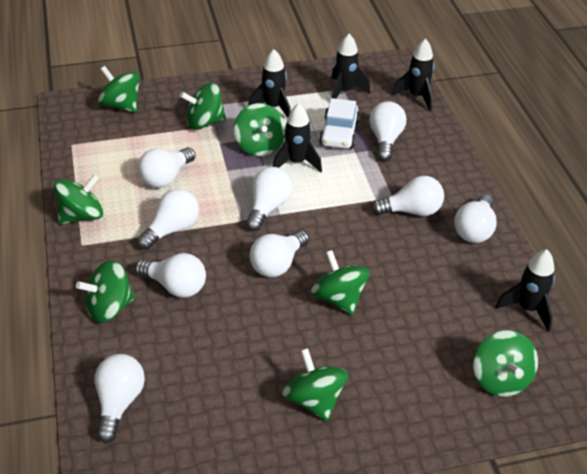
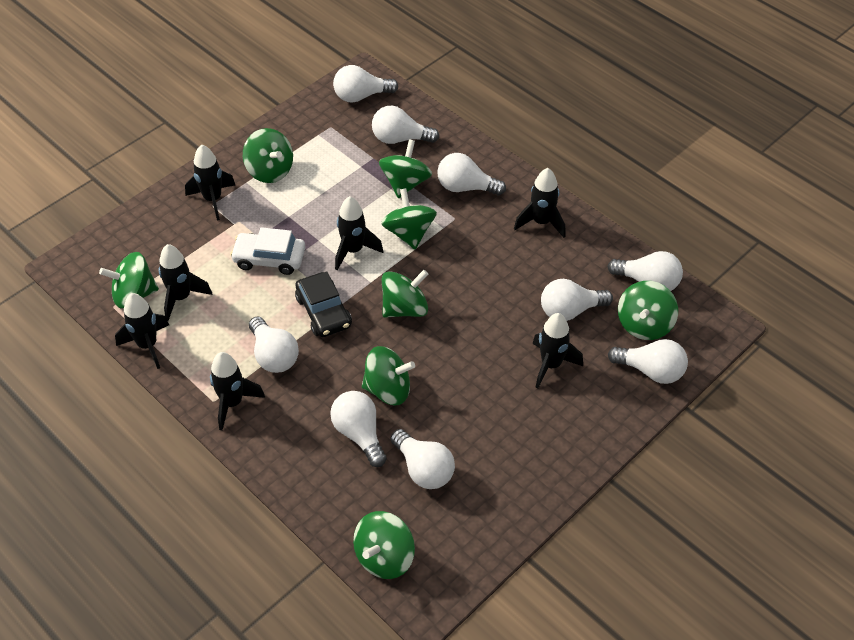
black car: 0 -> 1
black rocket: 5 -> 7

